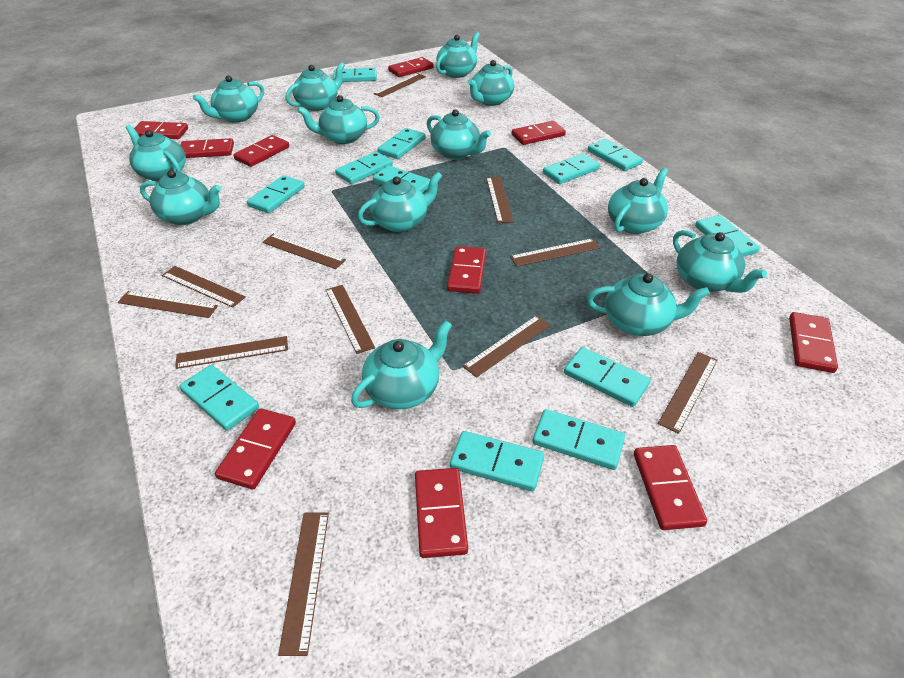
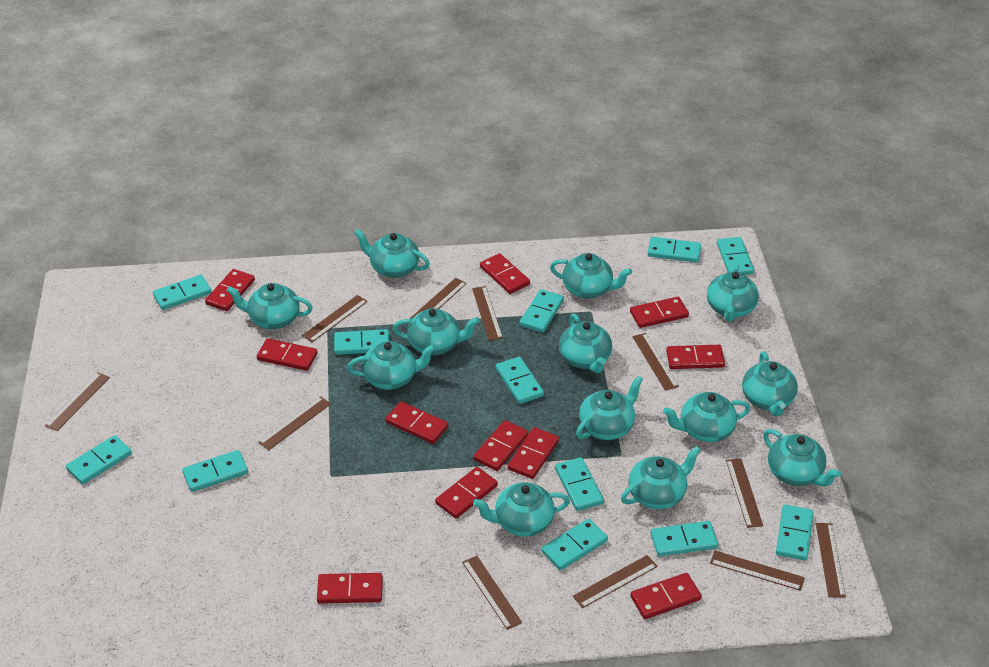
red domino: 10 -> 11

